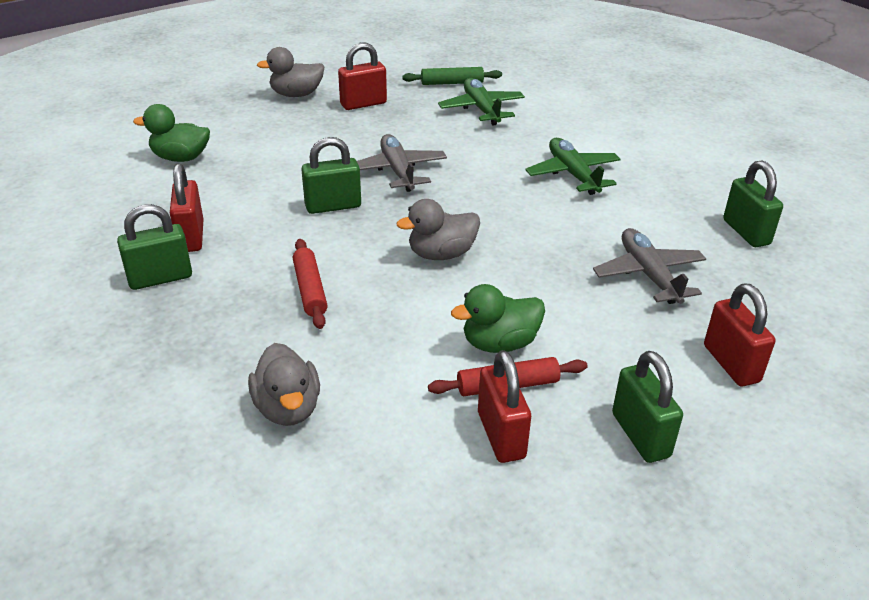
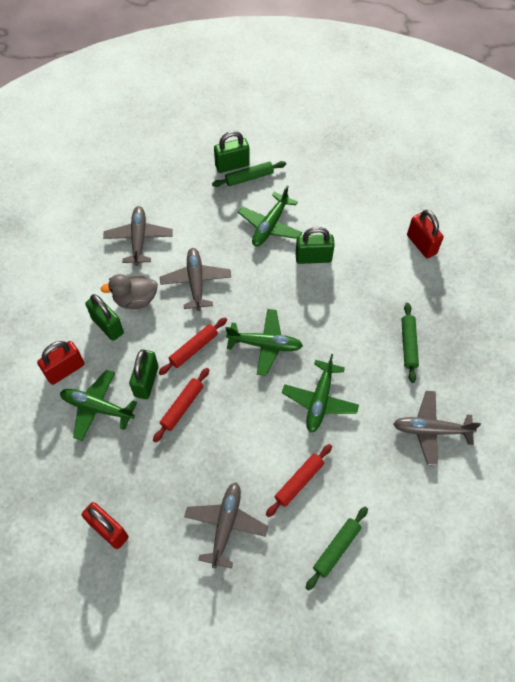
green duck: 2 -> 0
green plane: 2 -> 4
green rolling pin: 1 -> 3
grey duck: 3 -> 1
grey plane: 2 -> 4
red padlock: 4 -> 3
red rolling pin: 2 -> 3

